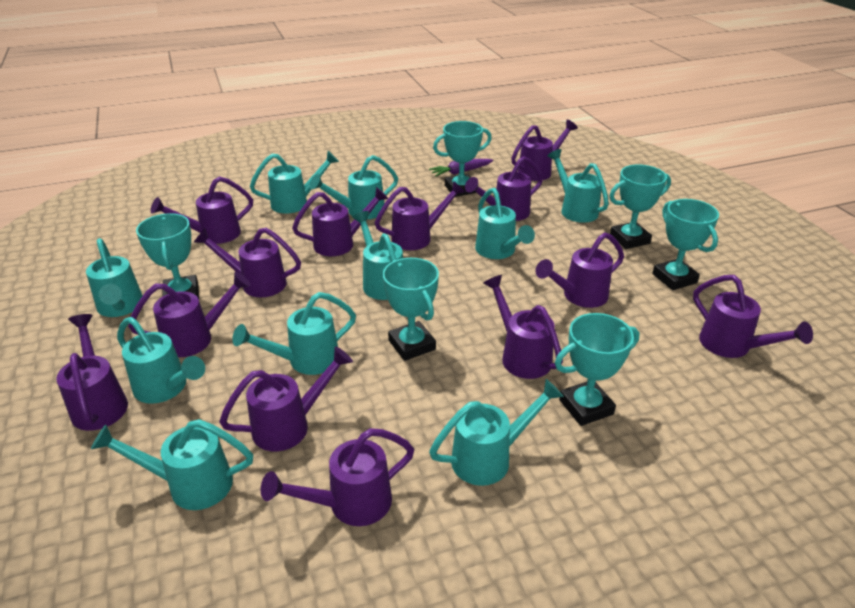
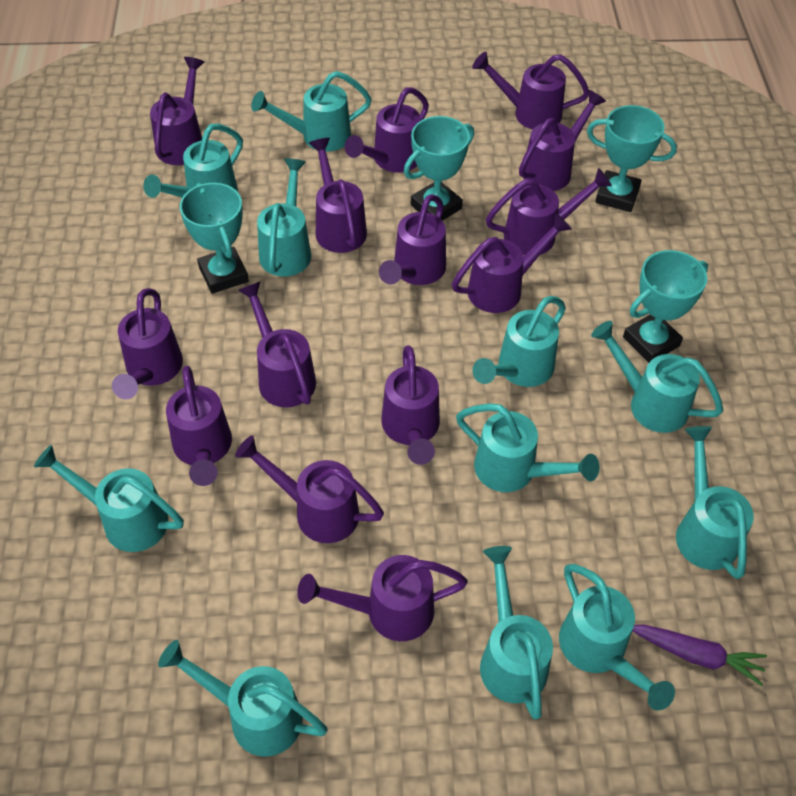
purple watering can: 13 -> 14
turquoise trophy: 6 -> 4
turquoise watering can: 10 -> 11

